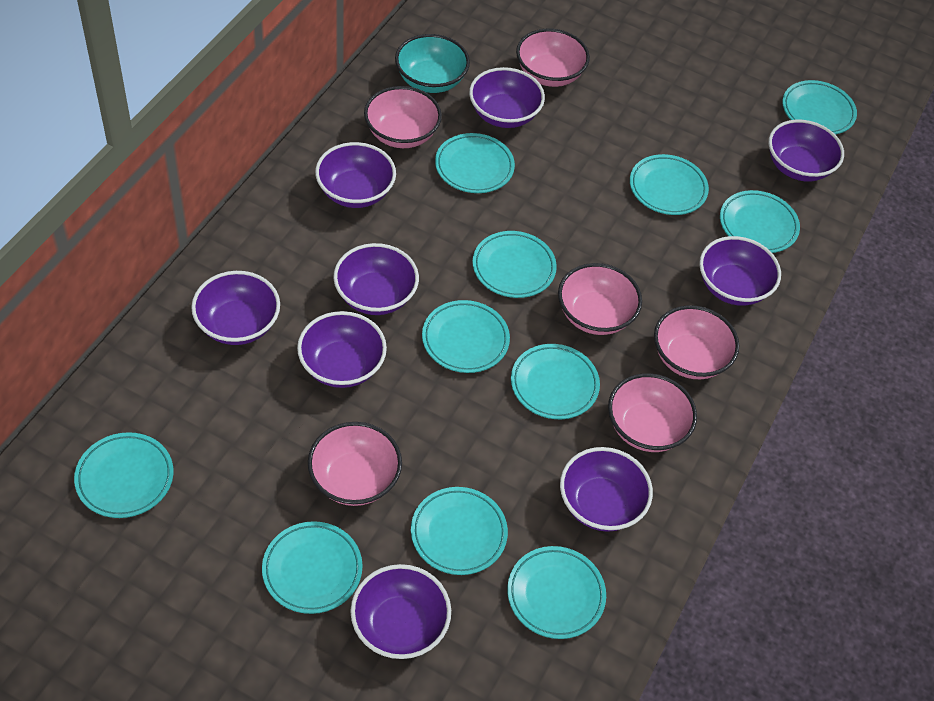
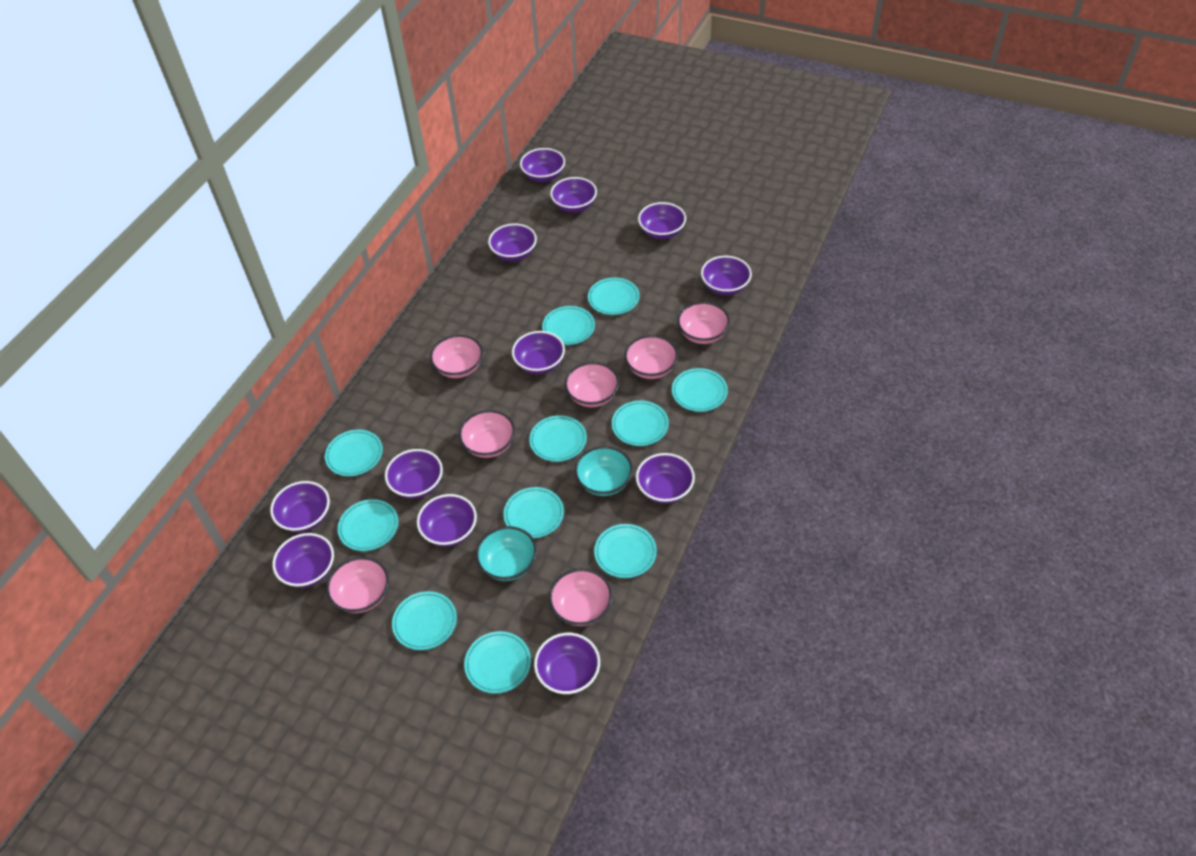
pink bowl: 6 -> 7
purple bowl: 9 -> 12
turquoise bowl: 1 -> 2

